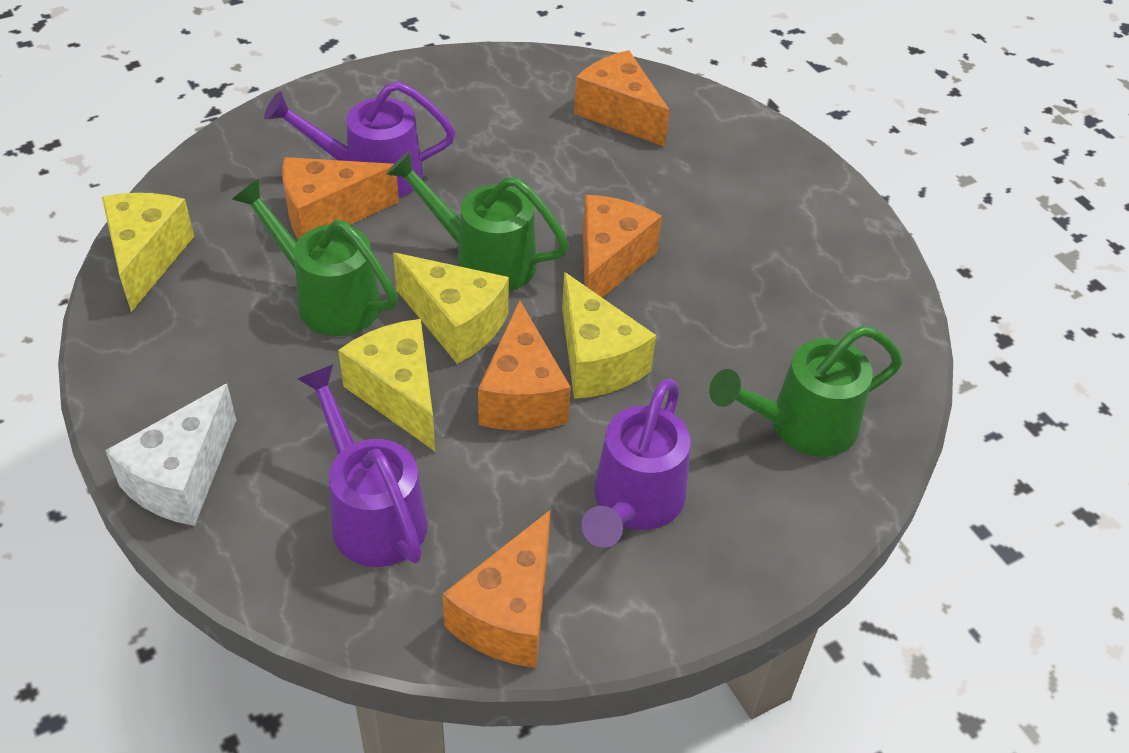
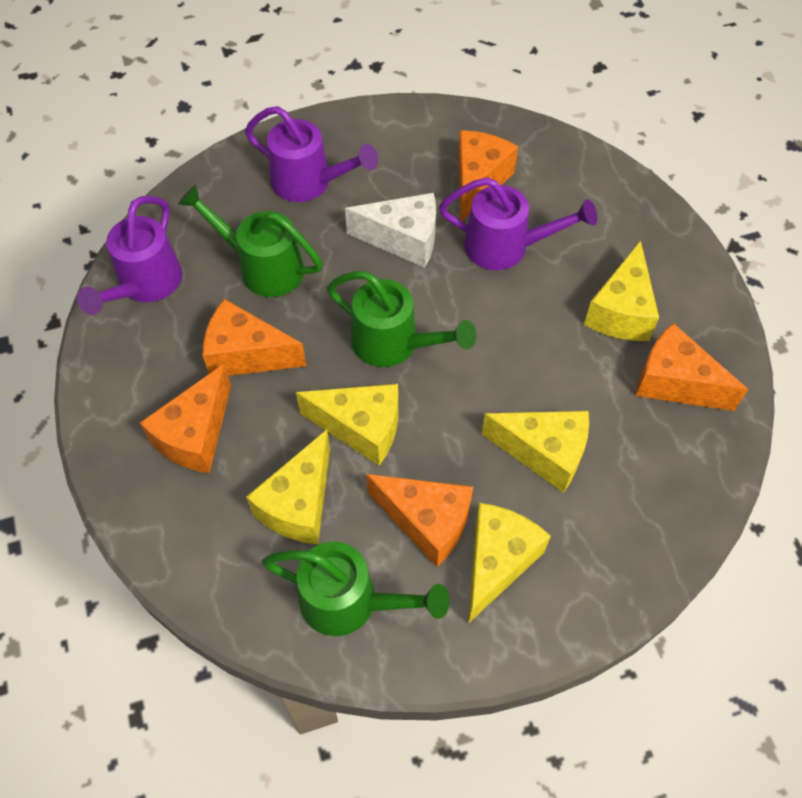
yellow cheese: 4 -> 5

